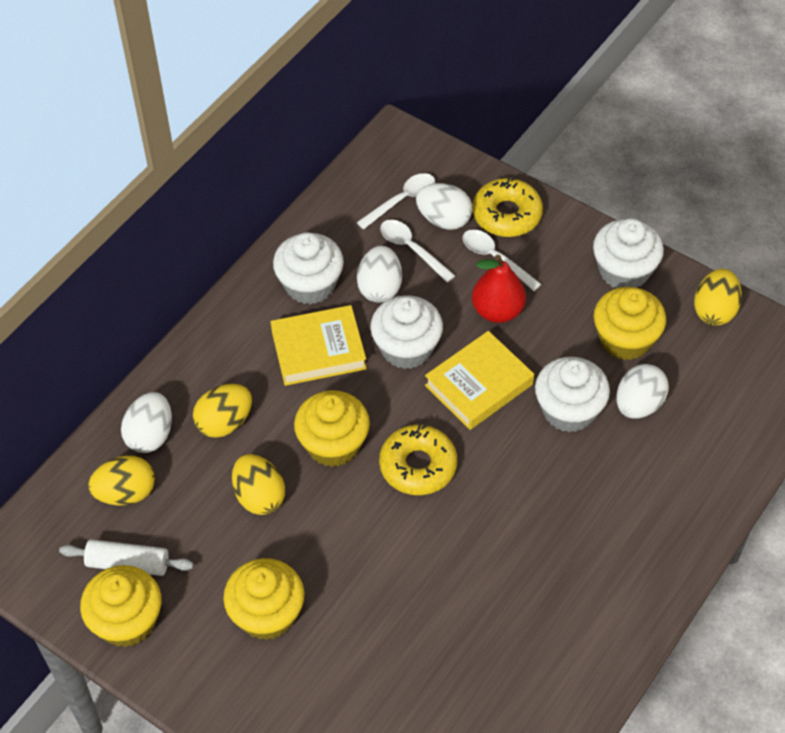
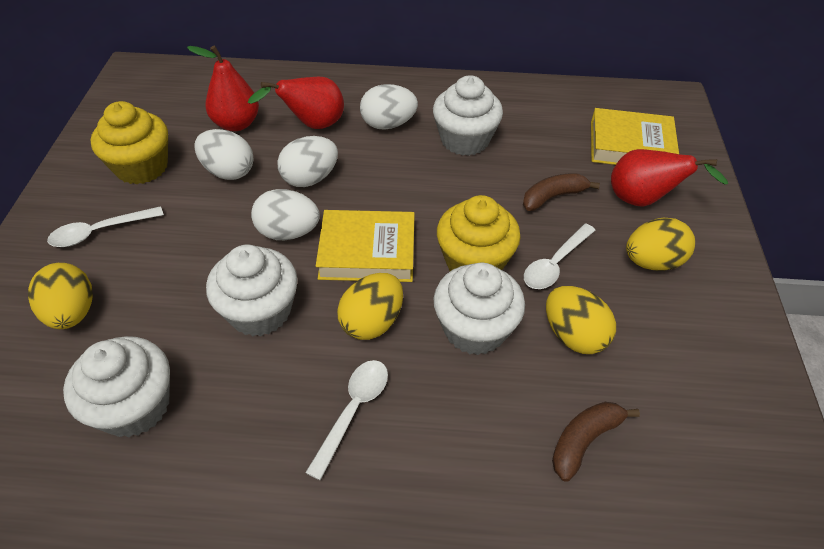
brown banana: 0 -> 2
red pear: 1 -> 3
white rolling pin: 1 -> 0
yellow cupcake: 4 -> 2
yellow donut: 2 -> 0

